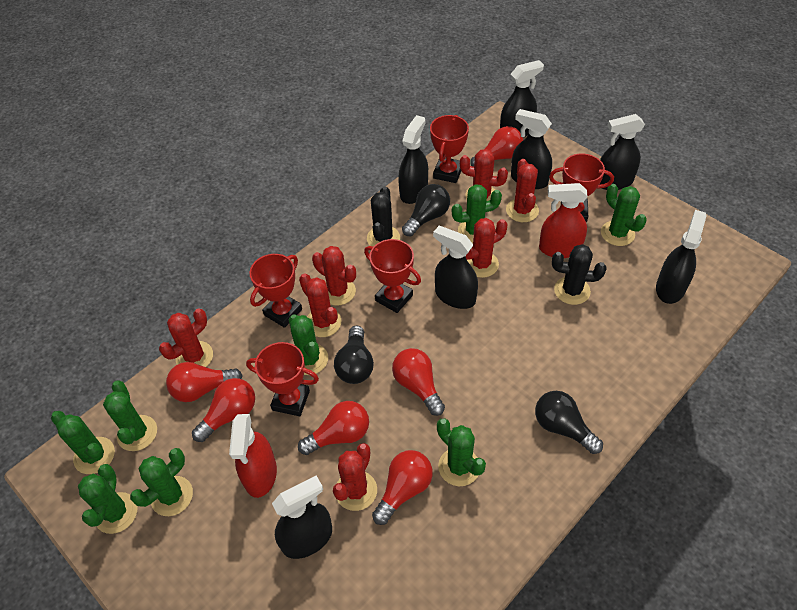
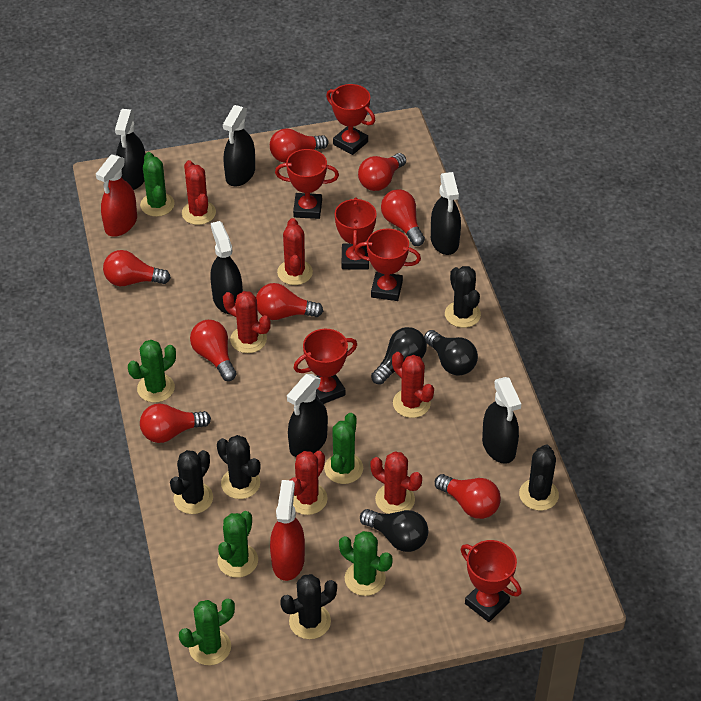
black cactus: 2 -> 5
black spray bottle: 7 -> 6
green cactus: 8 -> 6
red cactus: 7 -> 6
red light bulb: 6 -> 8
red trophy: 5 -> 6

